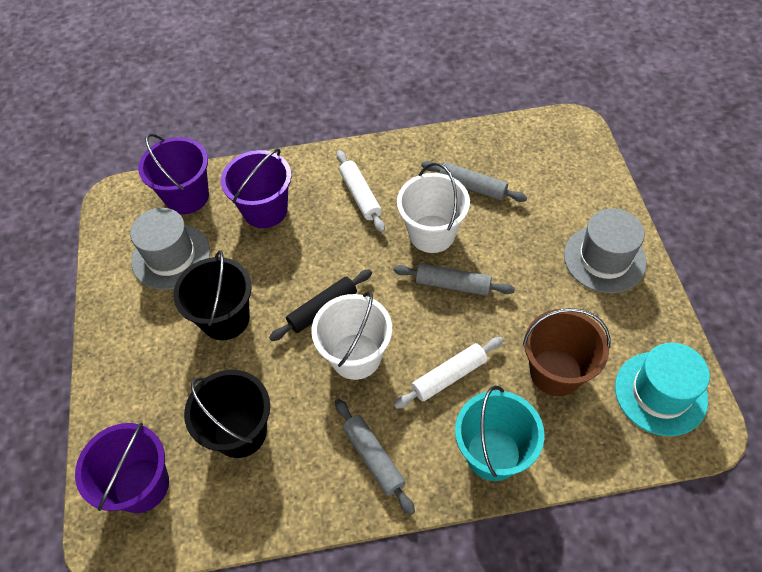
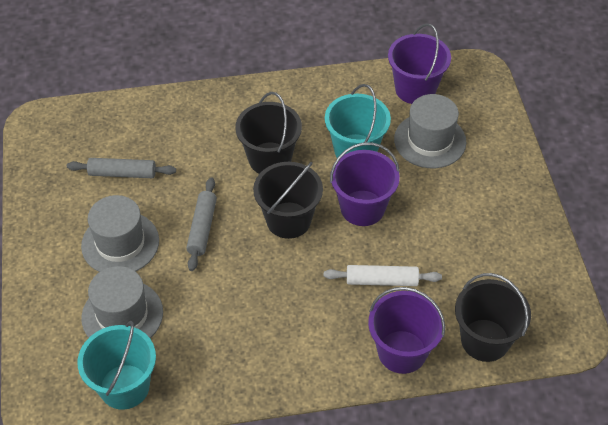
black bucket: 2 -> 3
black rolling pin: 1 -> 0
brown bucket: 1 -> 0
grey hat: 2 -> 3
grey rolling pin: 3 -> 2
turquoise bucket: 1 -> 2
turquoise hat: 1 -> 0
white bucket: 2 -> 0
white rolling pin: 2 -> 1

